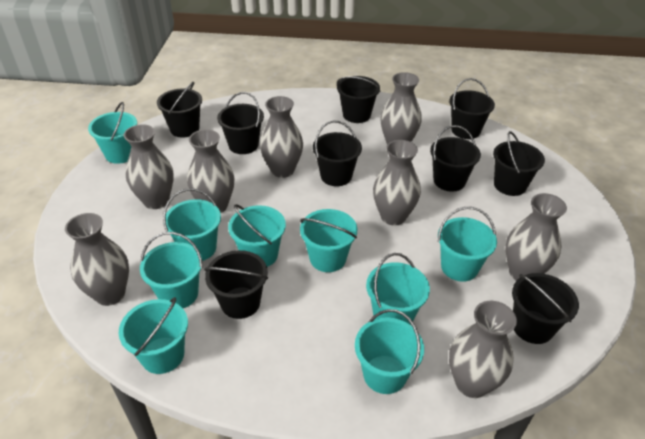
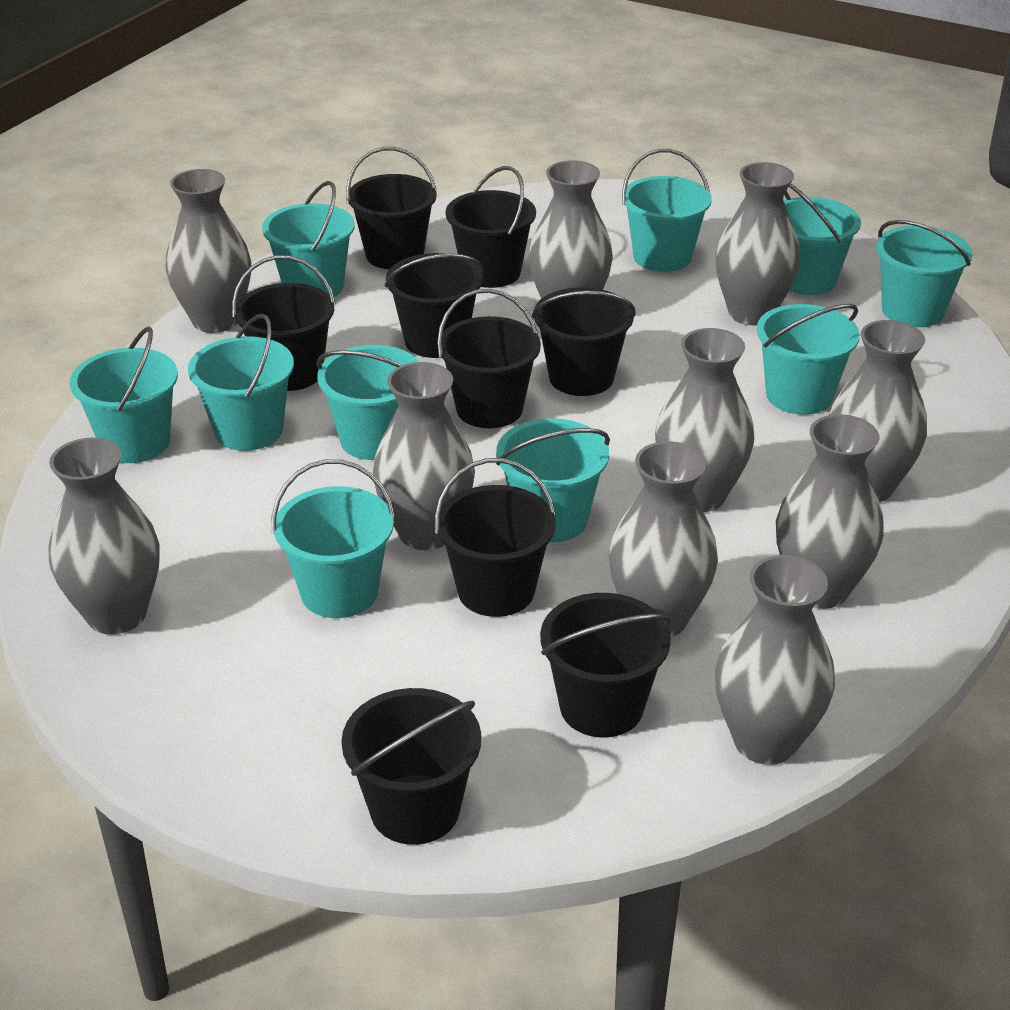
grey vase: 8 -> 10
turquoise bucket: 9 -> 10

